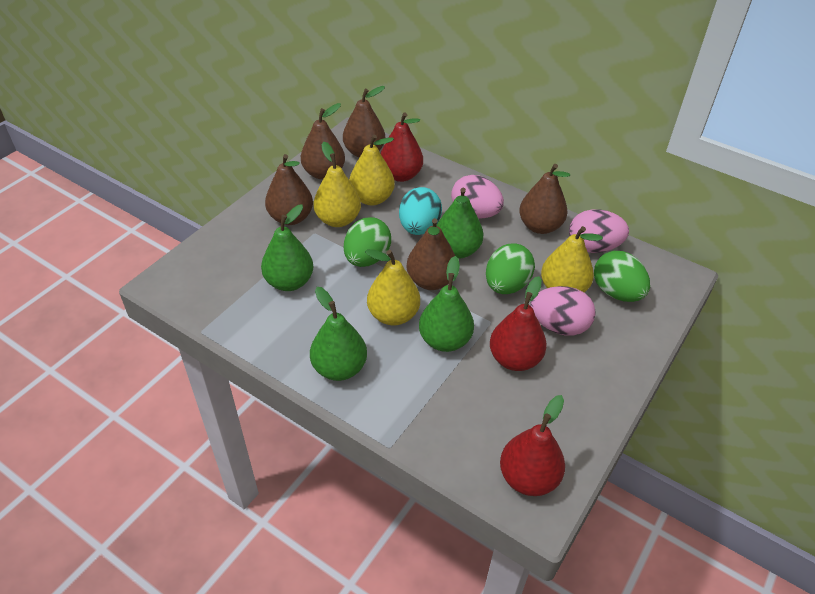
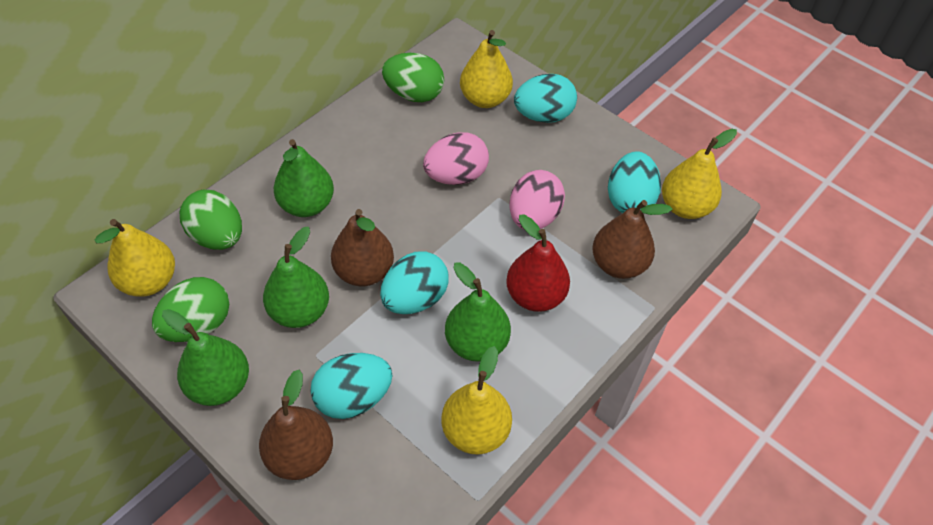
brown pear: 5 -> 3
pink egg: 3 -> 2
red pear: 3 -> 1
turquoise egg: 1 -> 4

